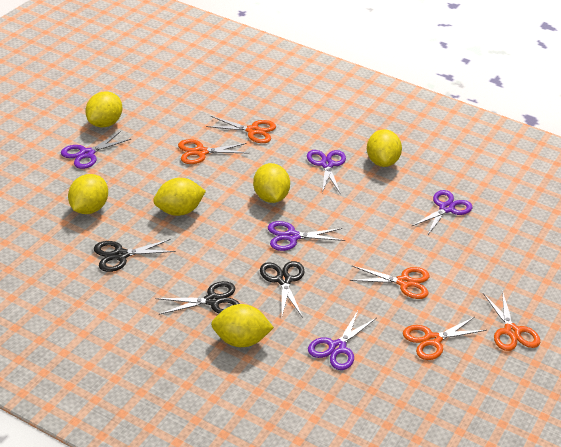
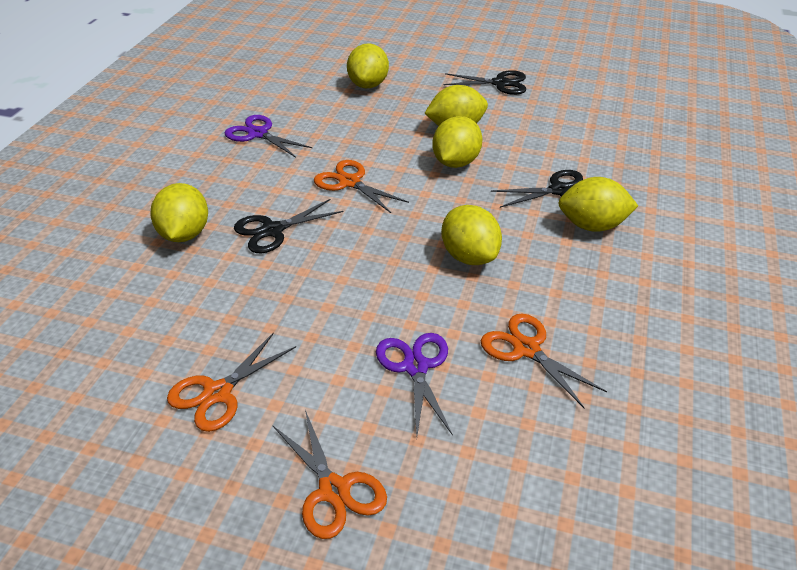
orange scissors: 5 -> 4
purple scissors: 5 -> 2

